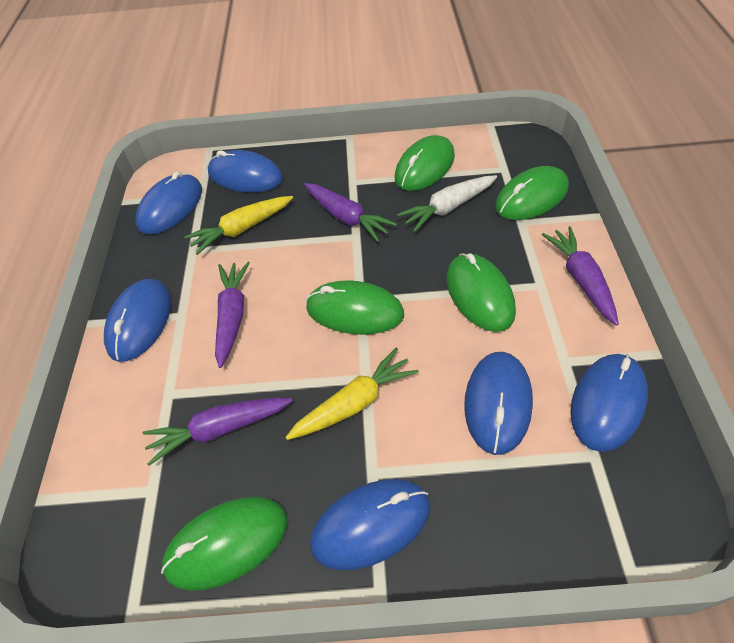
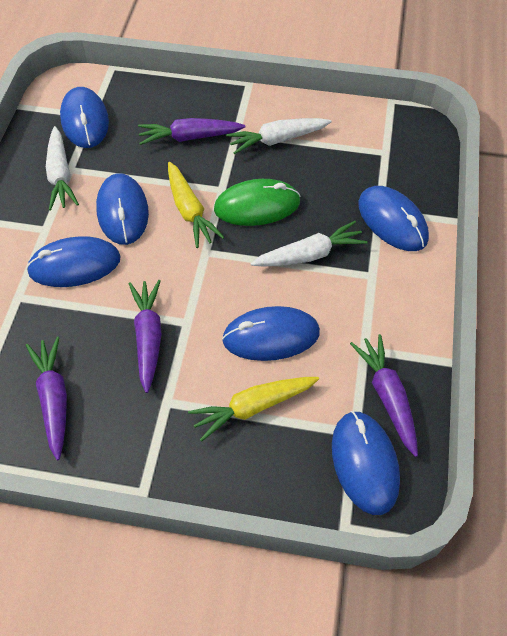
green mouse: 5 -> 1
white carrot: 1 -> 3

